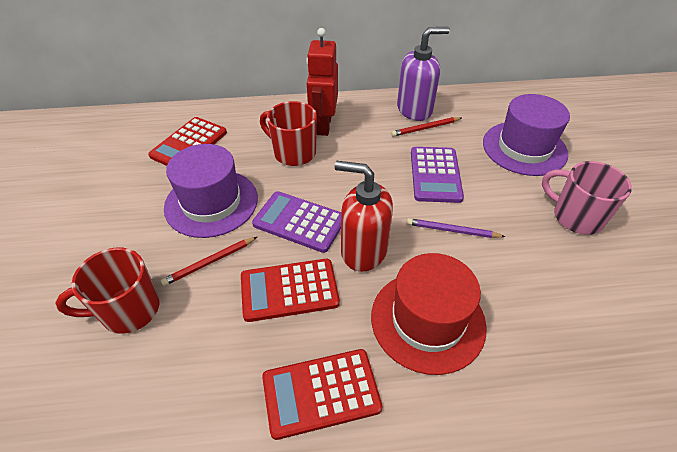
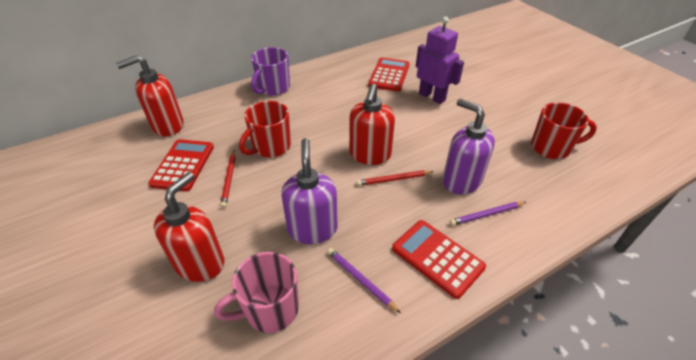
purple calculator: 2 -> 0
purple hat: 2 -> 0
purple mug: 0 -> 1
purple pencil: 1 -> 2
purple robot: 0 -> 1
purple soap dispenser: 1 -> 2
red hat: 1 -> 0
red robot: 1 -> 0
red soap dispenser: 1 -> 3

